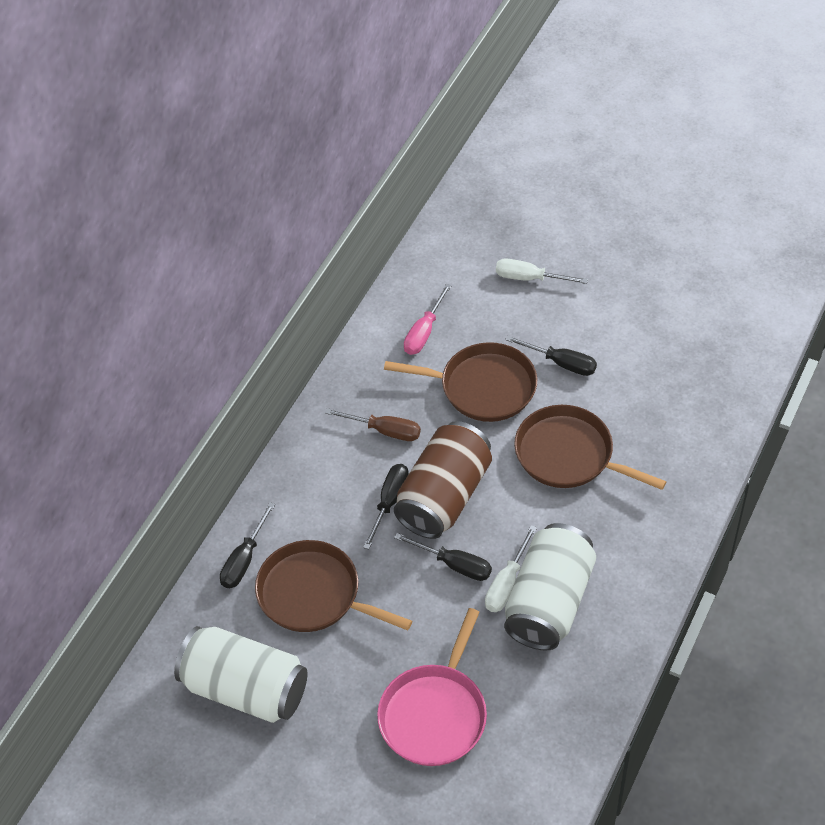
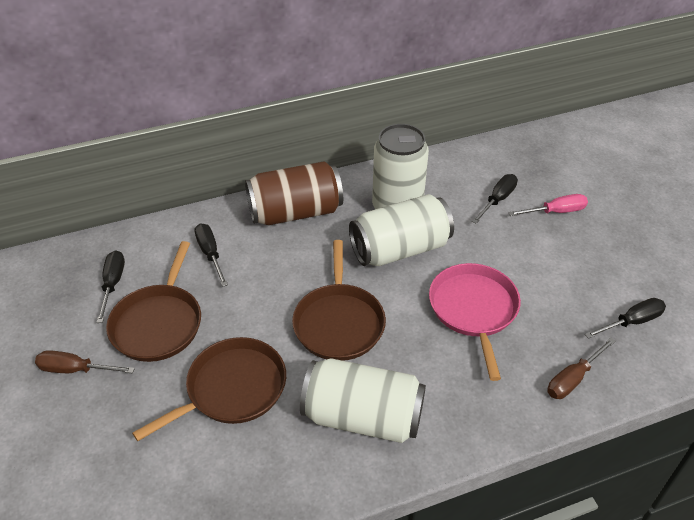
brown screwdriver: 1 -> 2
white can: 2 -> 3
white screwdriver: 2 -> 0

